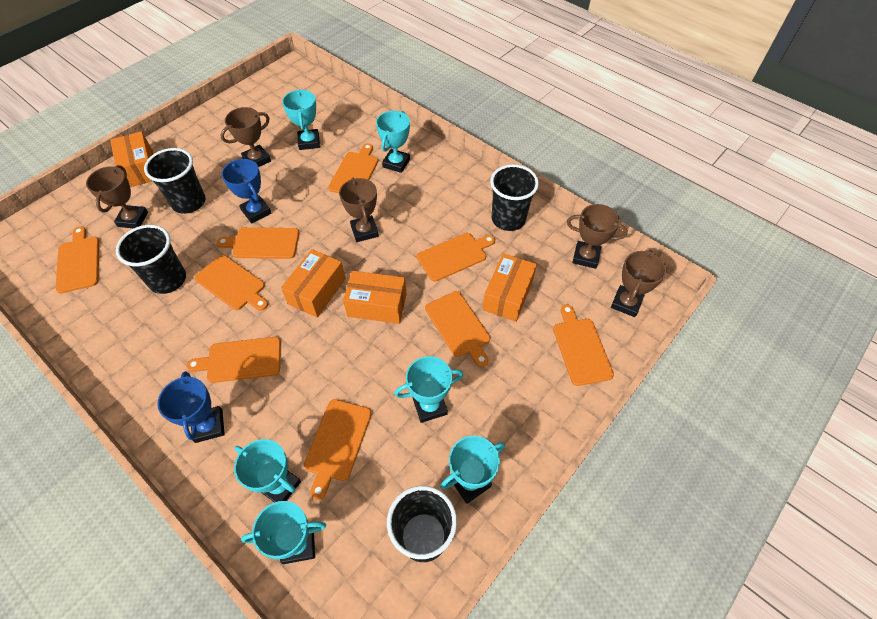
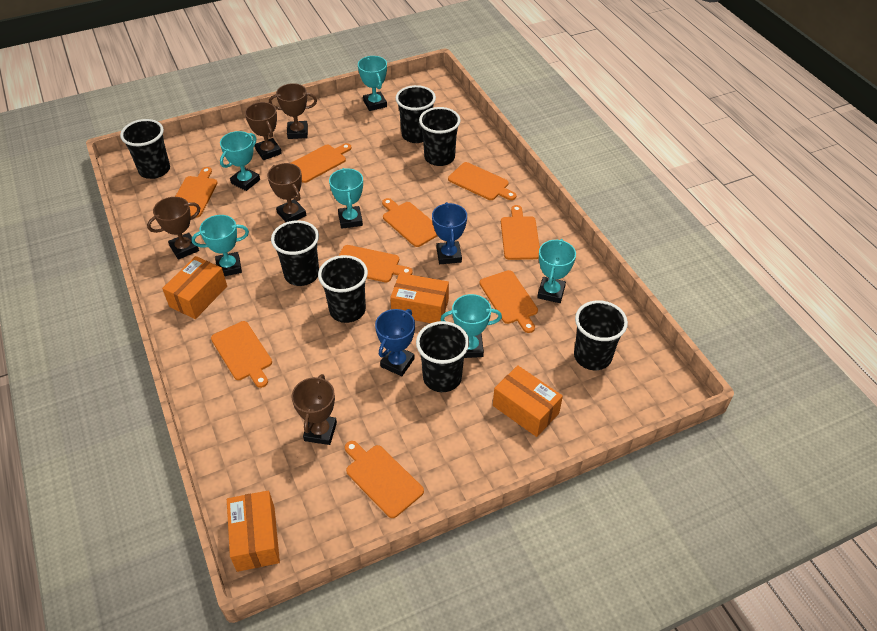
black cup: 4 -> 7

